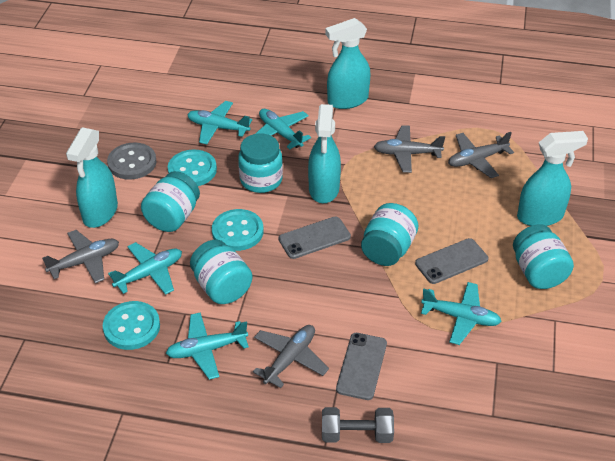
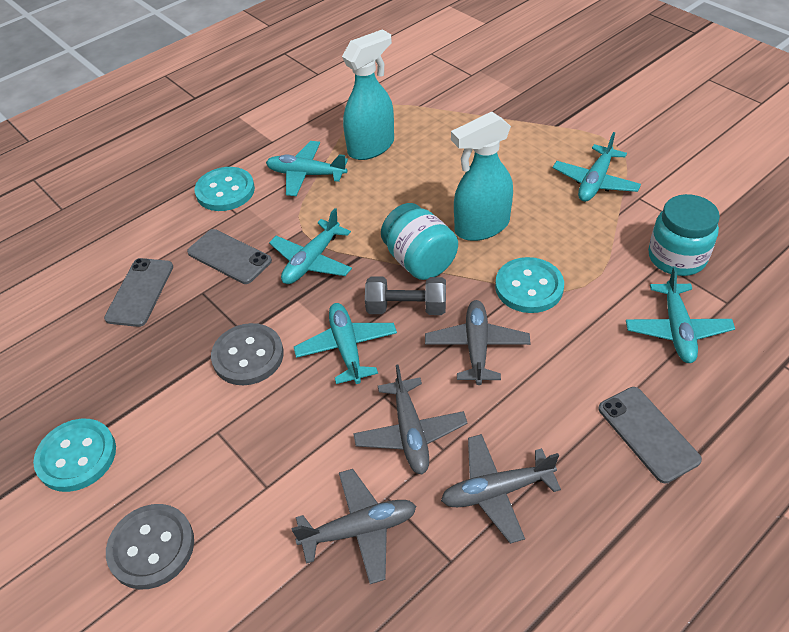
grey button: 1 -> 2
turquoise jar: 5 -> 2
turquoise spray bottle: 4 -> 2

